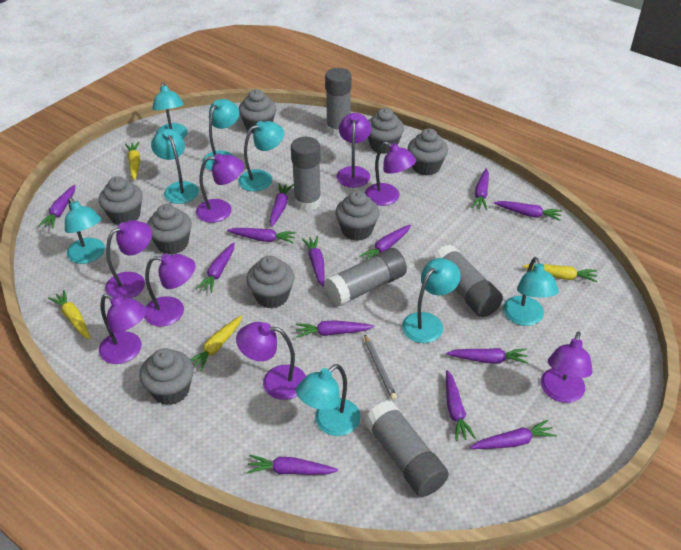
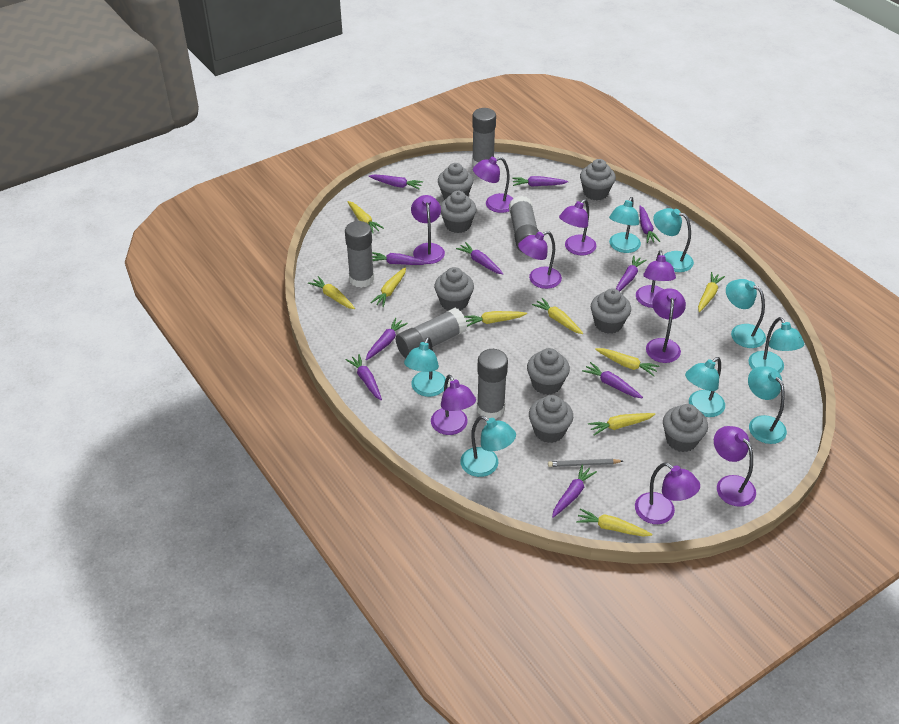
purple carrot: 13 -> 10
purple lamp: 8 -> 9
yellow carrot: 4 -> 9

